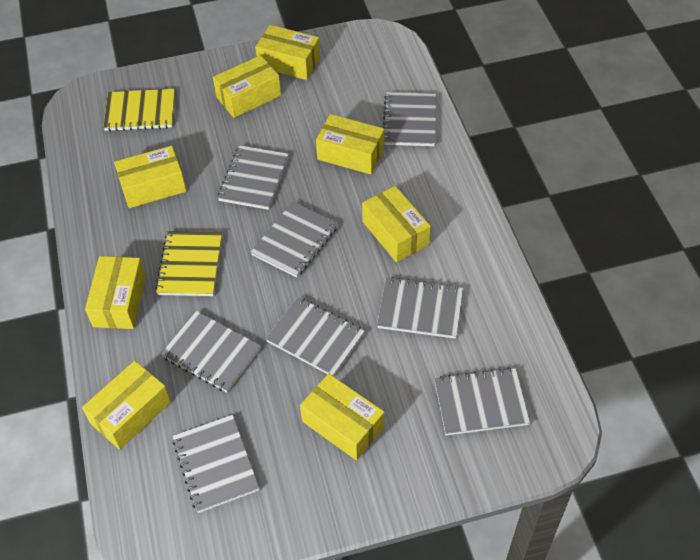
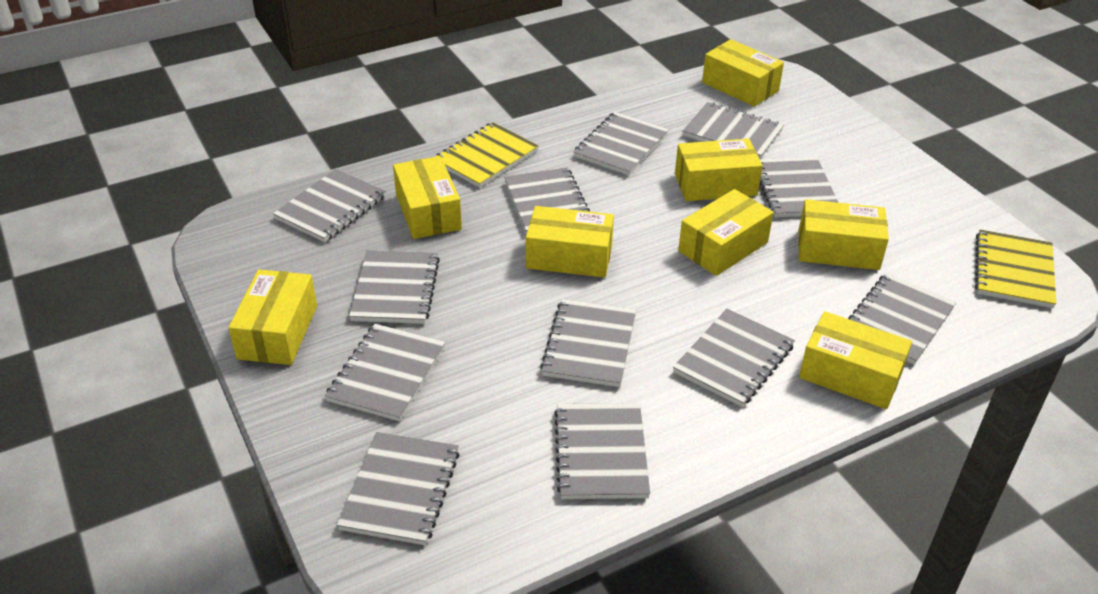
grey notebook: 8 -> 12

